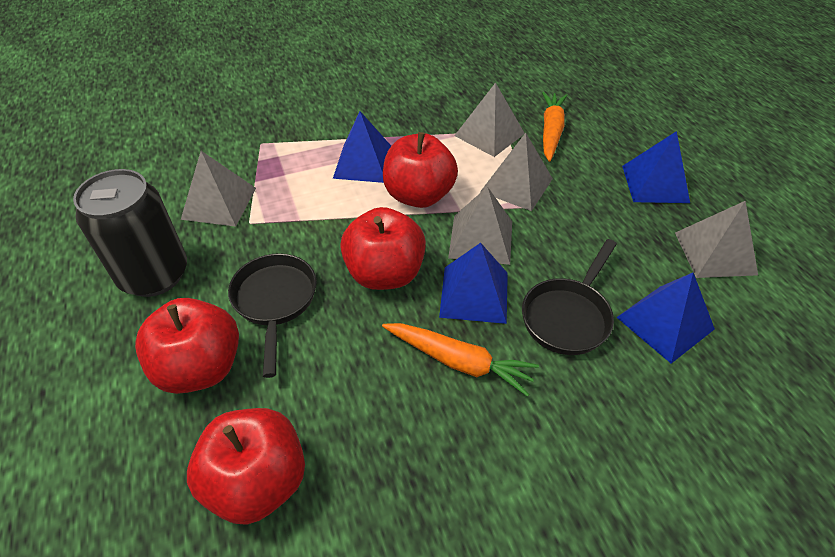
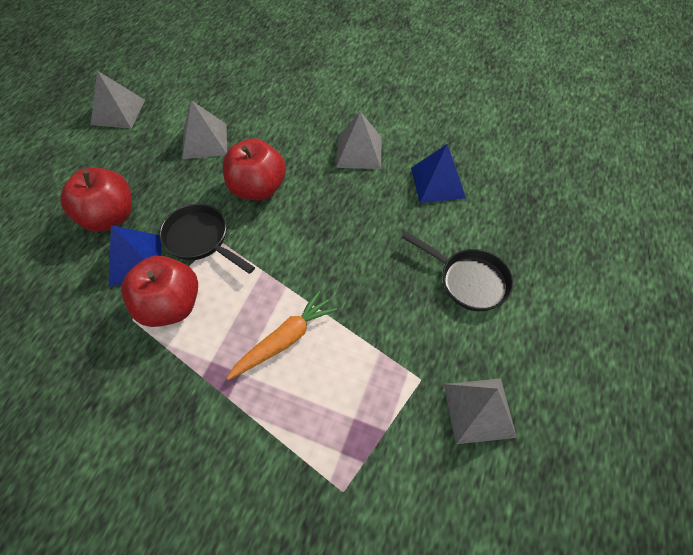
black can: 1 -> 0
blue pyramid: 4 -> 2
grey pyramid: 5 -> 4
orange carrot: 2 -> 1
red apple: 4 -> 3

